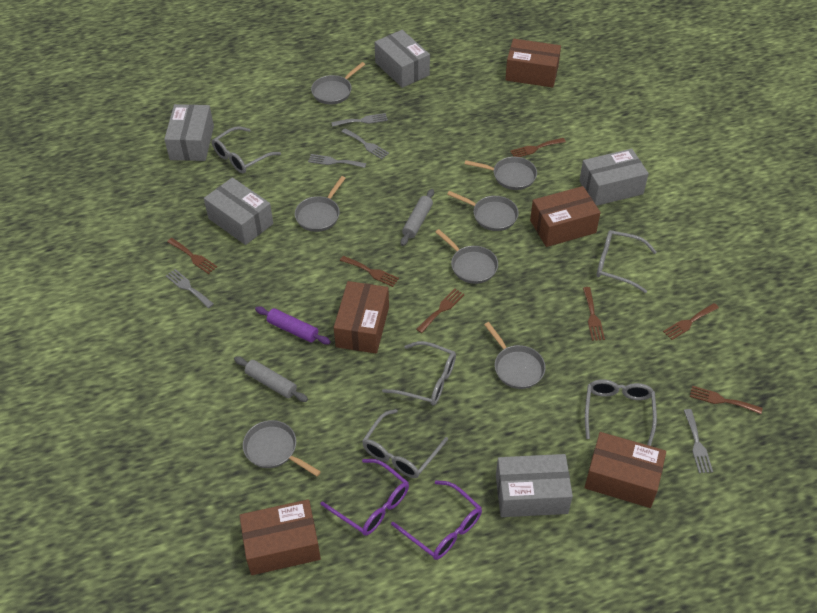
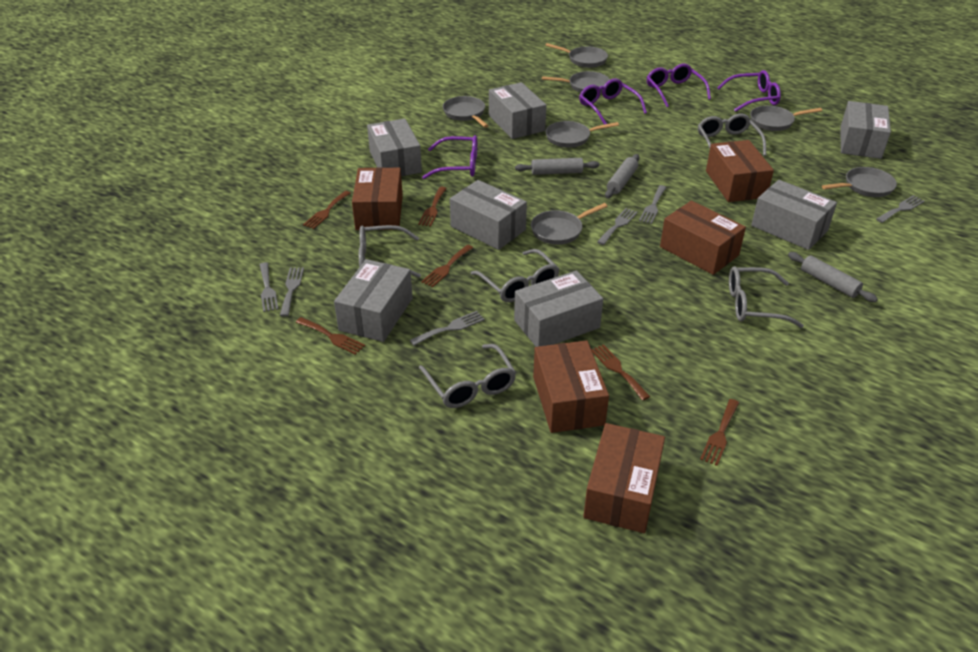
brown fork: 7 -> 6
grey box: 5 -> 7
grey fork: 5 -> 6
grey rolling pin: 2 -> 3
purple glasses: 2 -> 4
purple rolling pin: 1 -> 0

